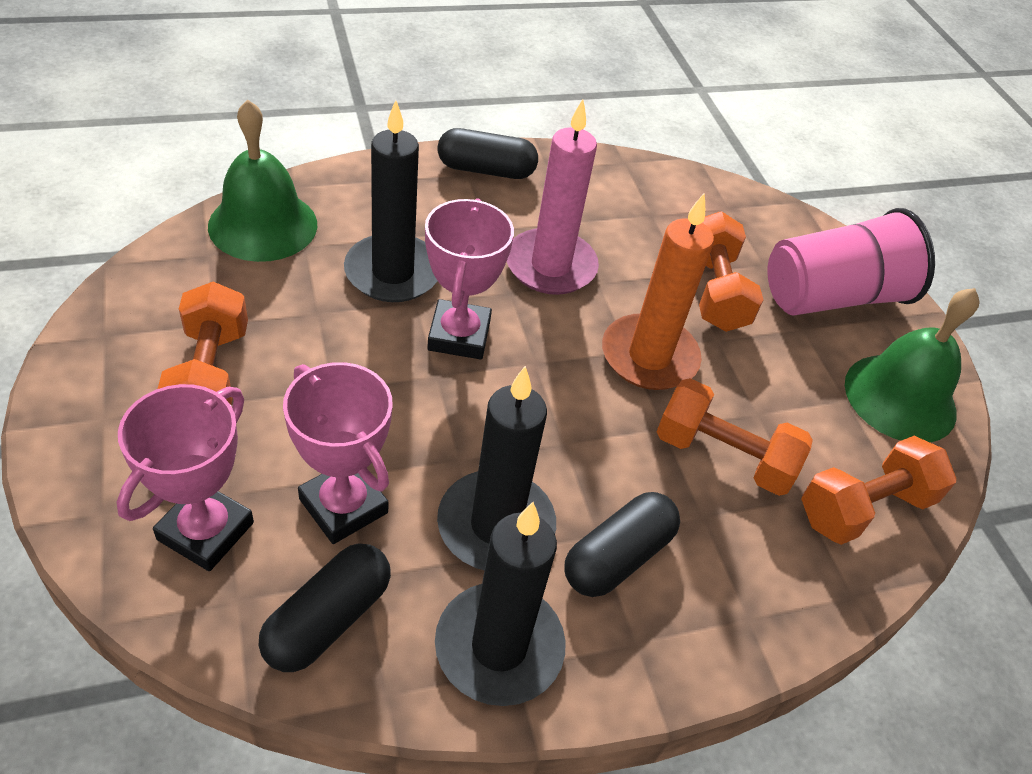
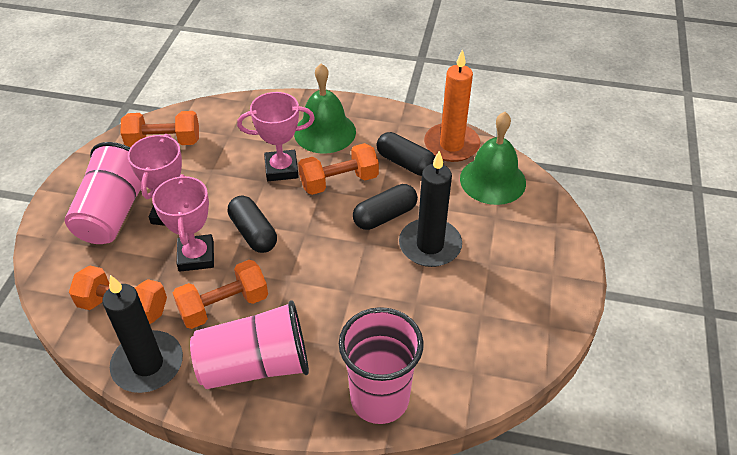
black candle: 3 -> 2
pink candle: 1 -> 0
pink cup: 1 -> 3

